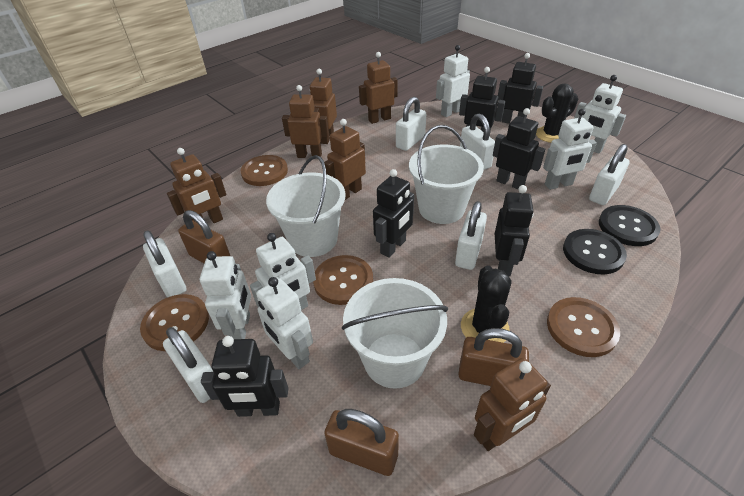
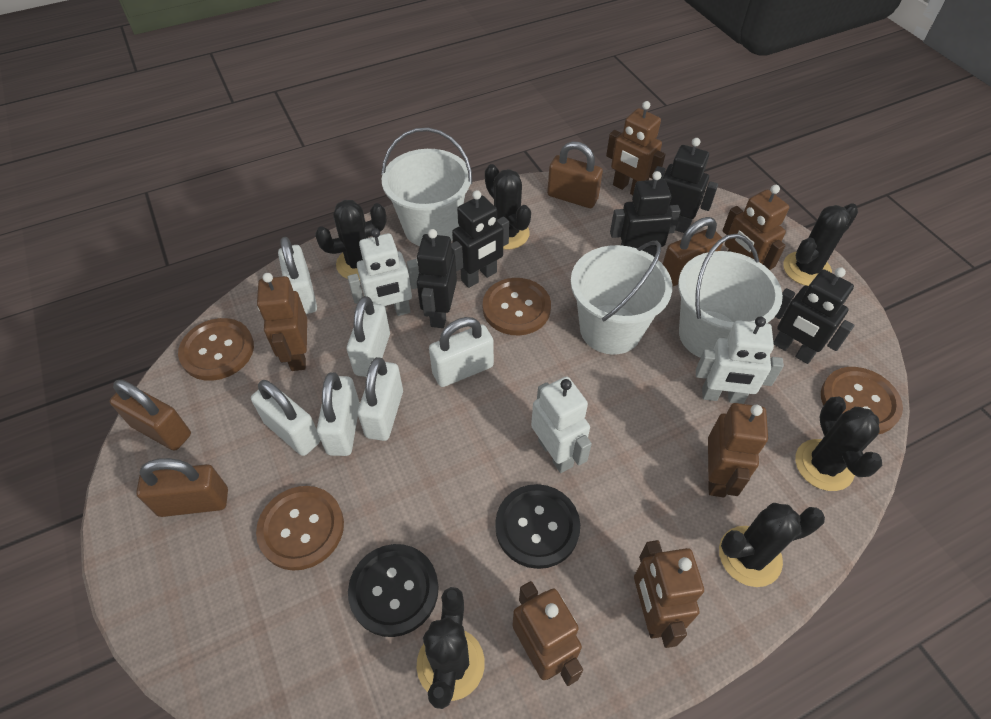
black cactus: 2 -> 6
black robot: 6 -> 5
brown padlock: 3 -> 4
white robot: 6 -> 3

